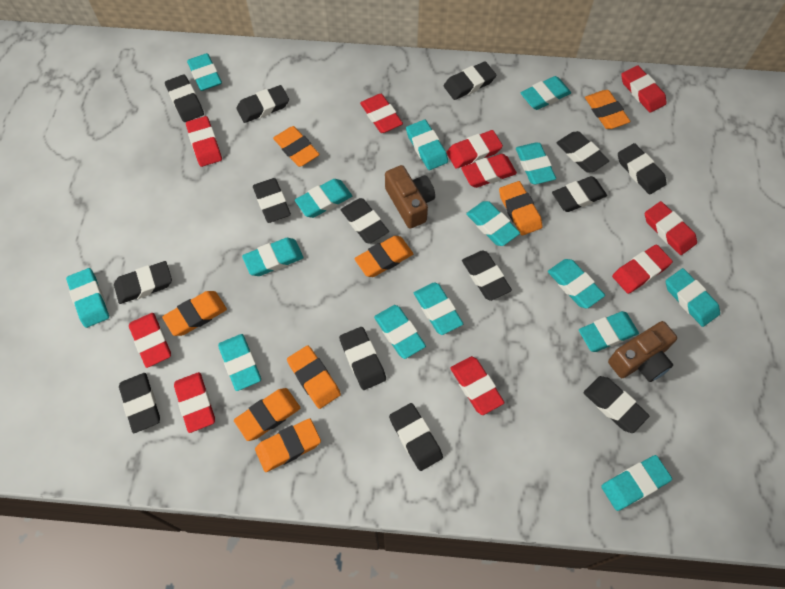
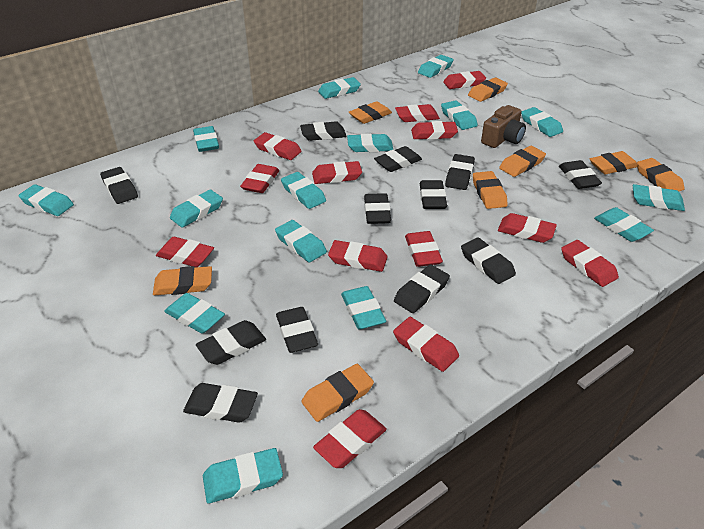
black eraser: 14 -> 12
brown camera: 2 -> 1
red eraser: 10 -> 13

